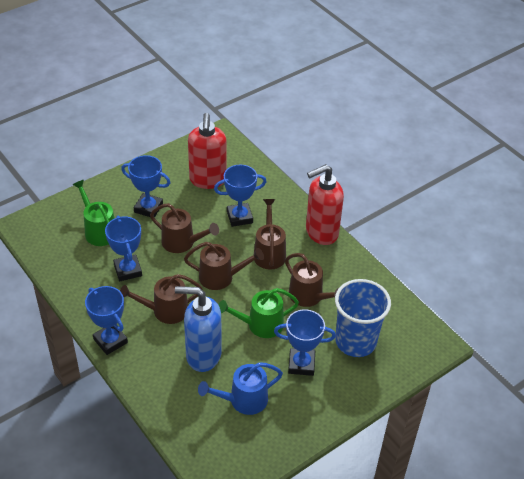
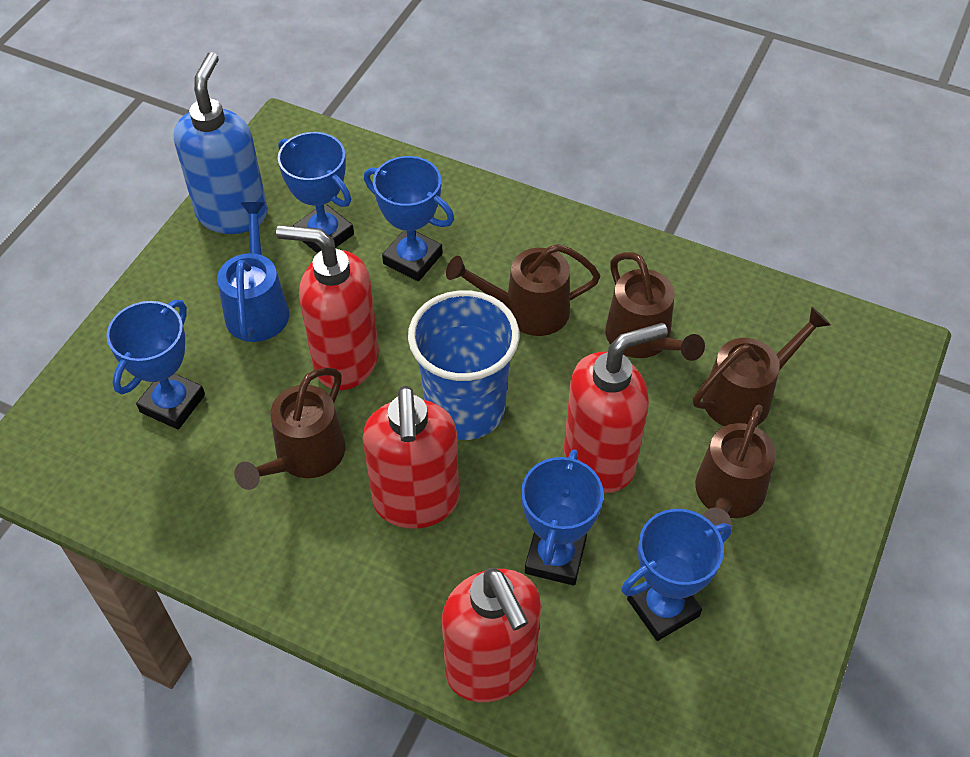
green watering can: 2 -> 0
red soap dispenser: 2 -> 4

